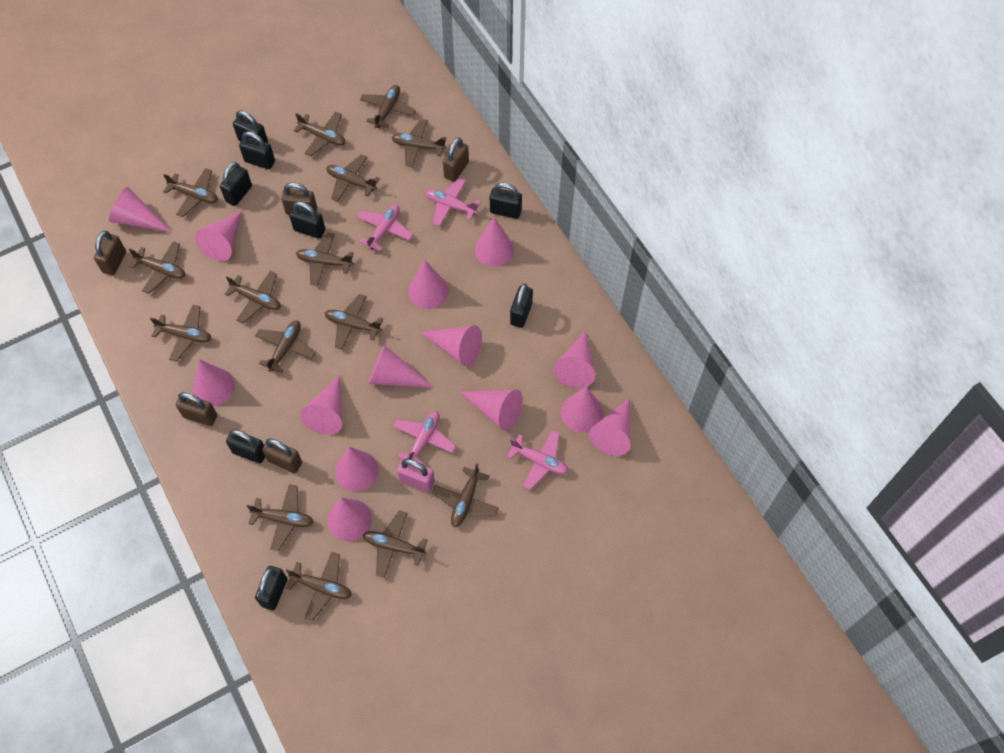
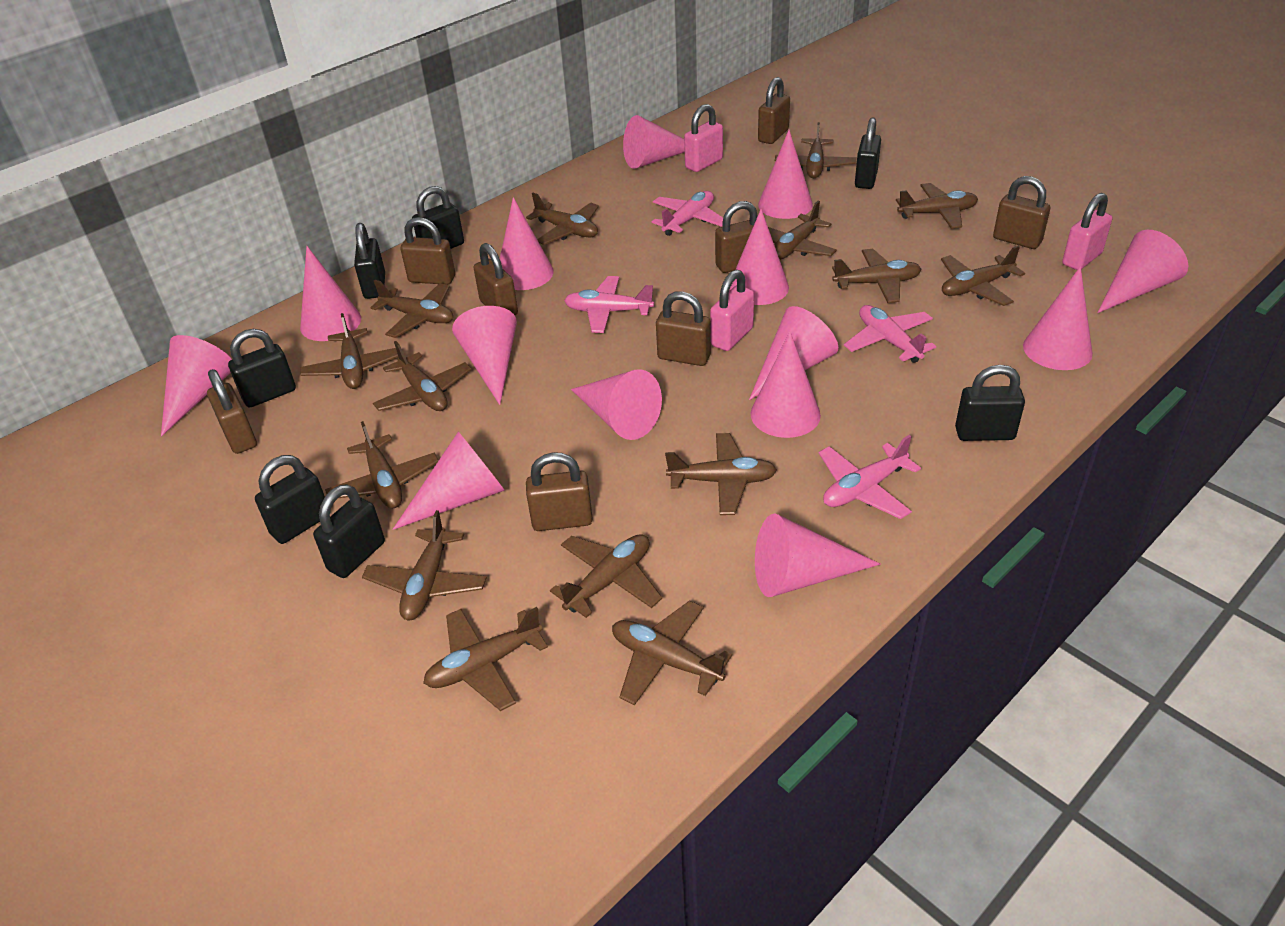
black padlock: 8 -> 7
brown padlock: 5 -> 8
pink padlock: 1 -> 3

